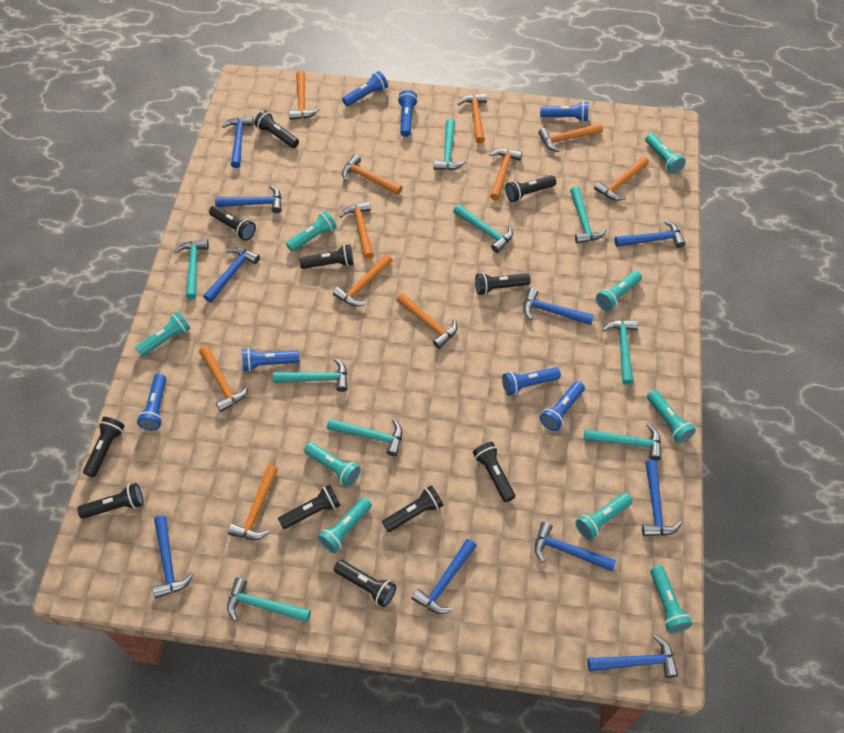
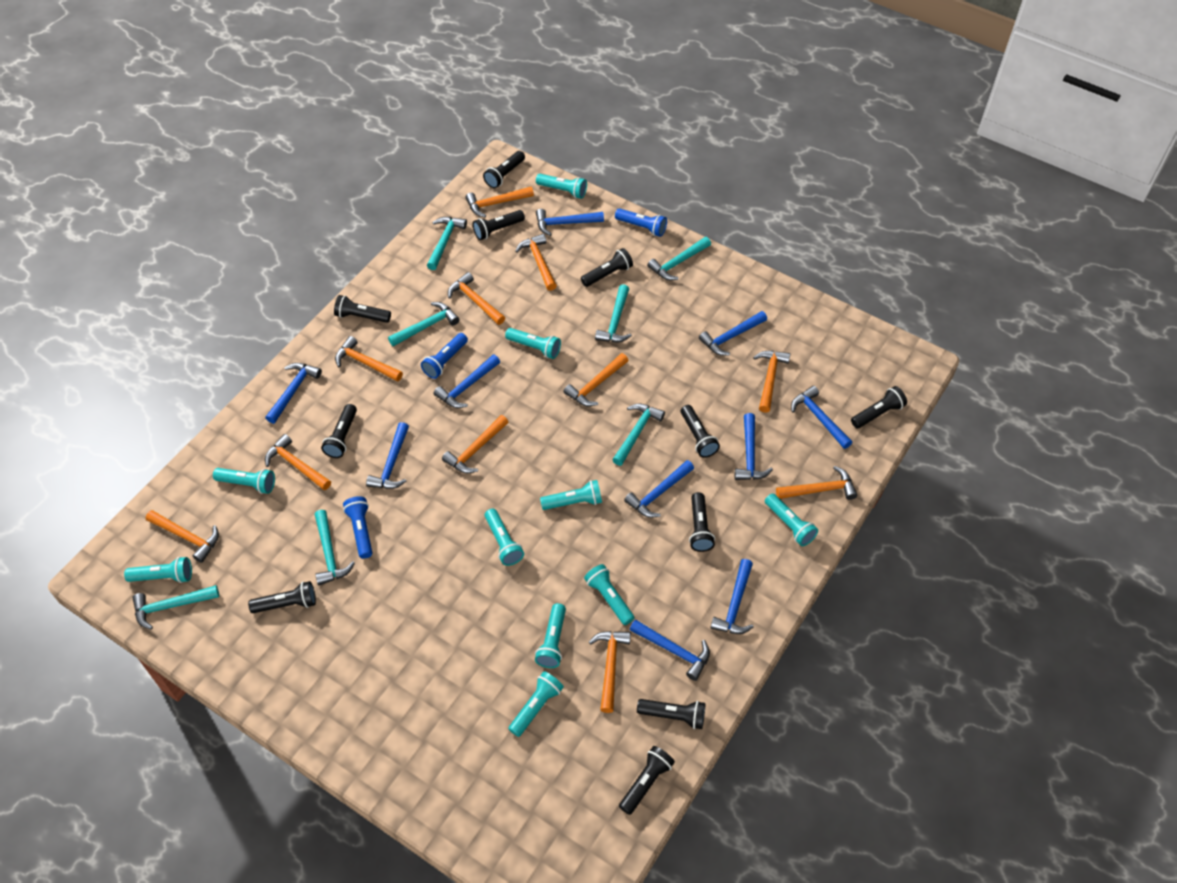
blue flashlight: 7 -> 3
turquoise flashlight: 9 -> 10
turquoise hammer: 9 -> 7

